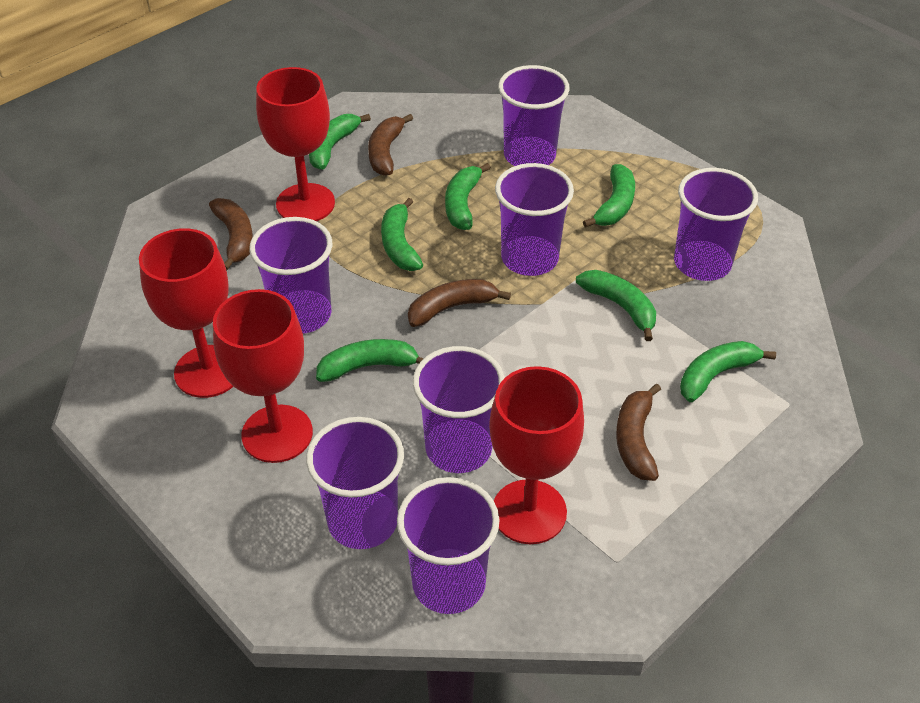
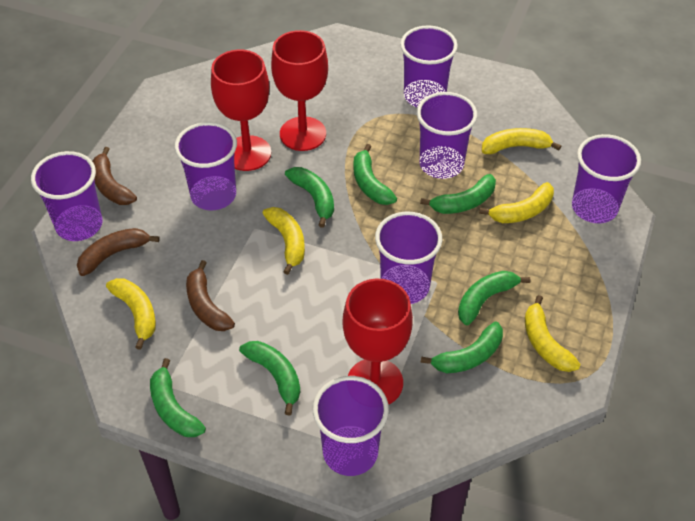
brown banana: 4 -> 3
red goblet: 4 -> 3
yellow banana: 0 -> 5

